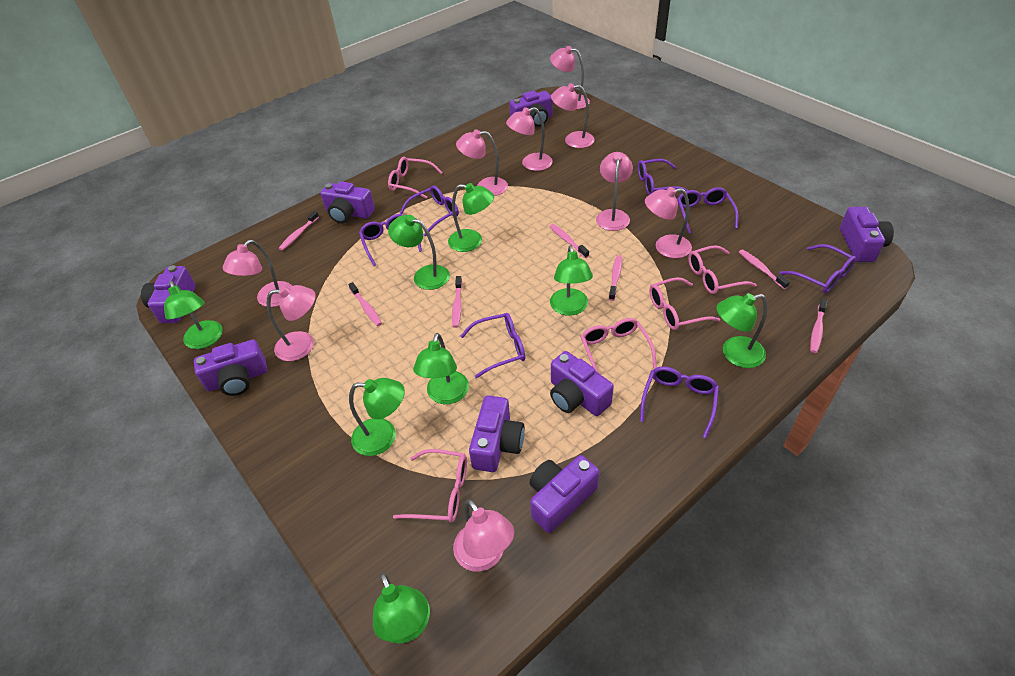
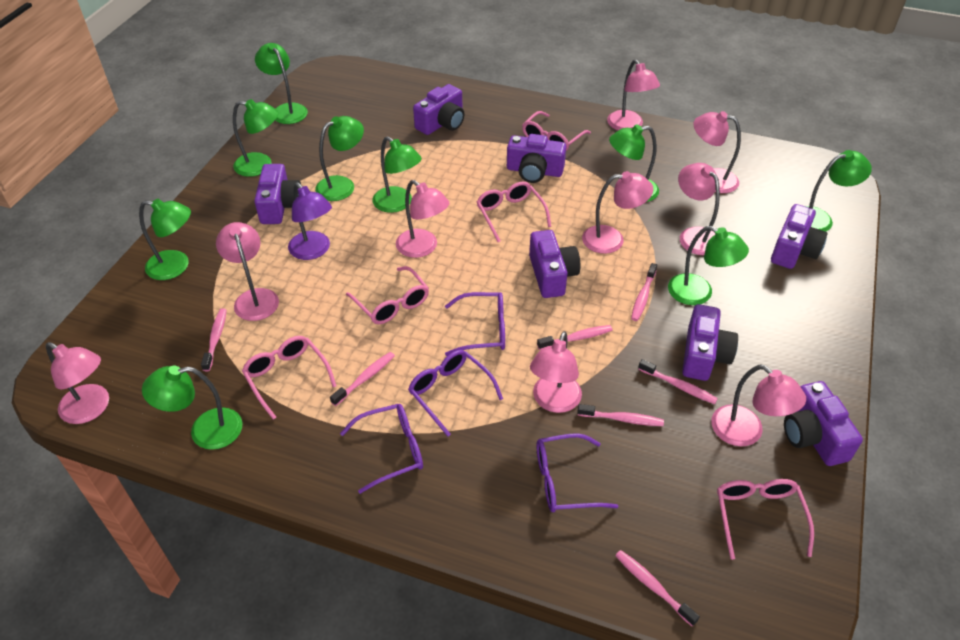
green lamp: 8 -> 9
purple camera: 8 -> 7
purple glasses: 7 -> 4
purple lamp: 0 -> 1

